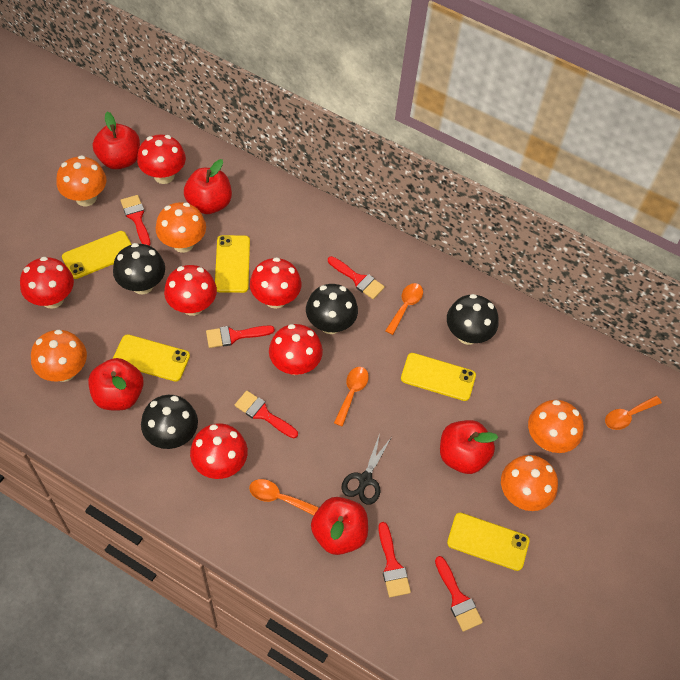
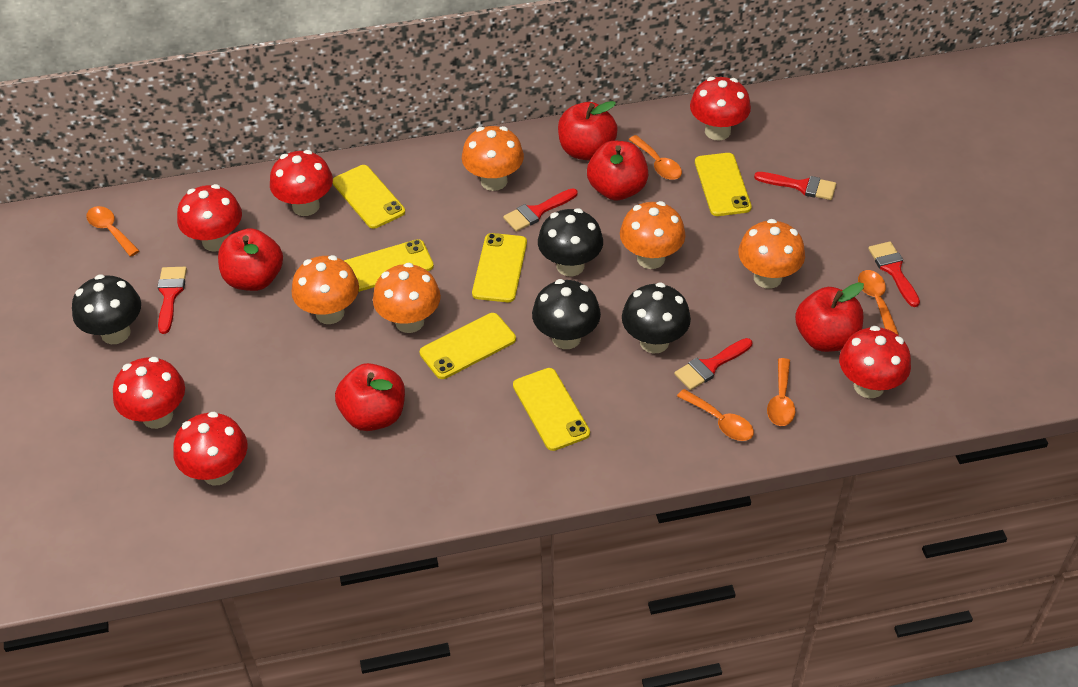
black scissors: 1 -> 0
orange spoon: 4 -> 5
red brush: 6 -> 5
yellow phone: 5 -> 6

